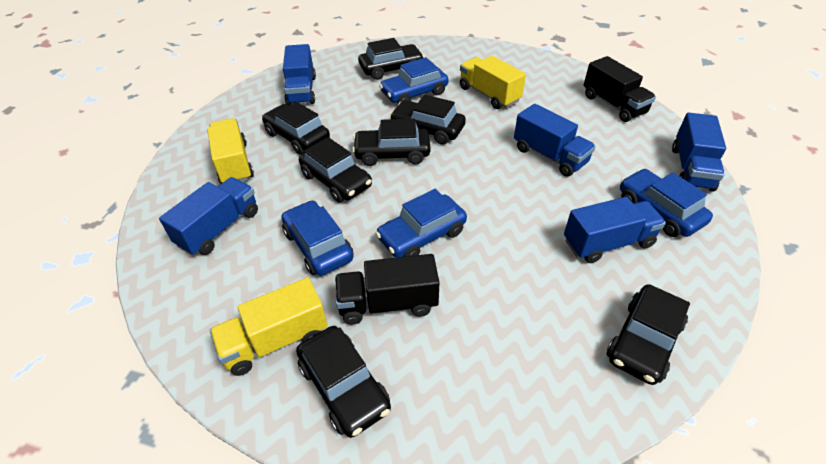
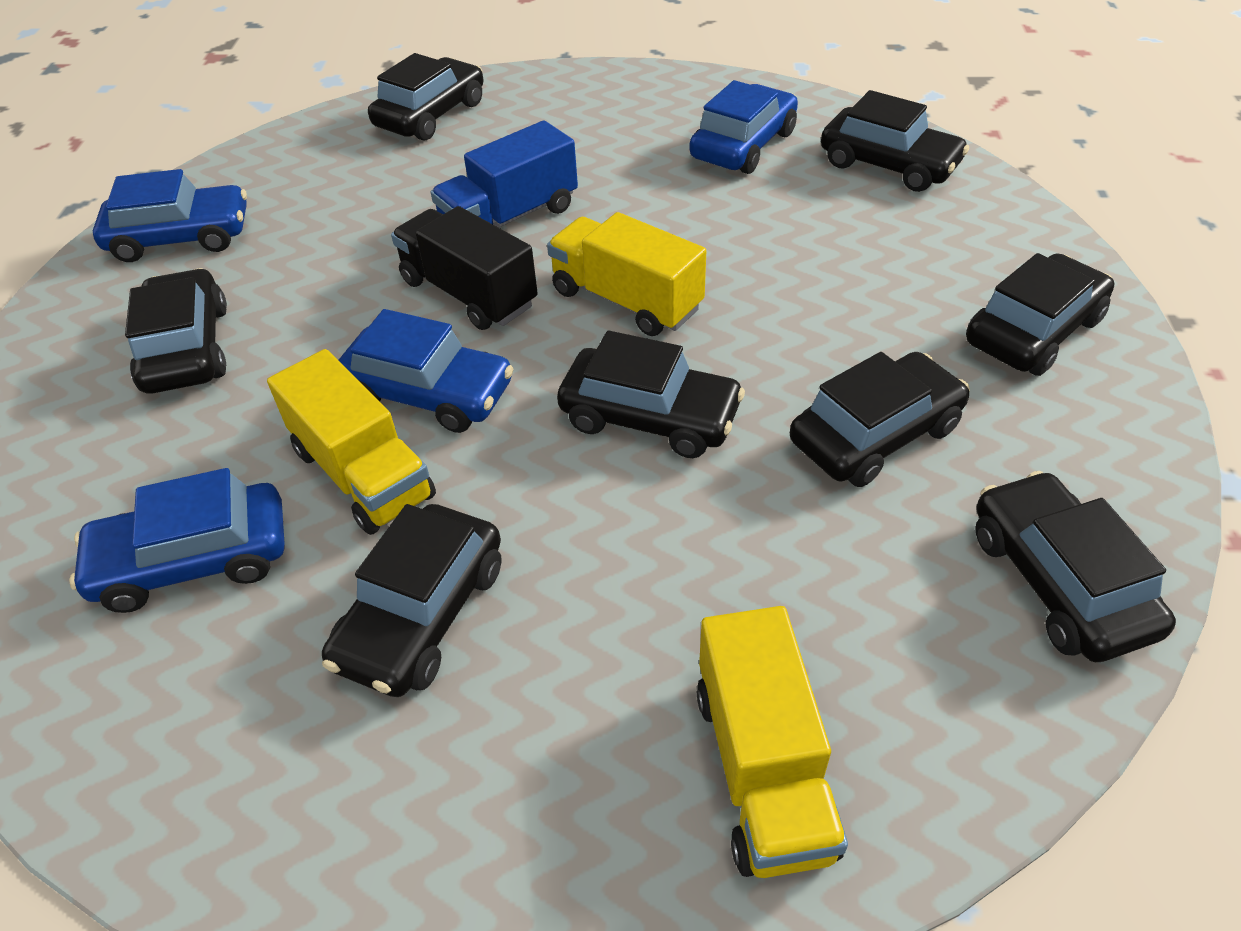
black car: 7 -> 8
black truck: 2 -> 1
blue truck: 5 -> 1

